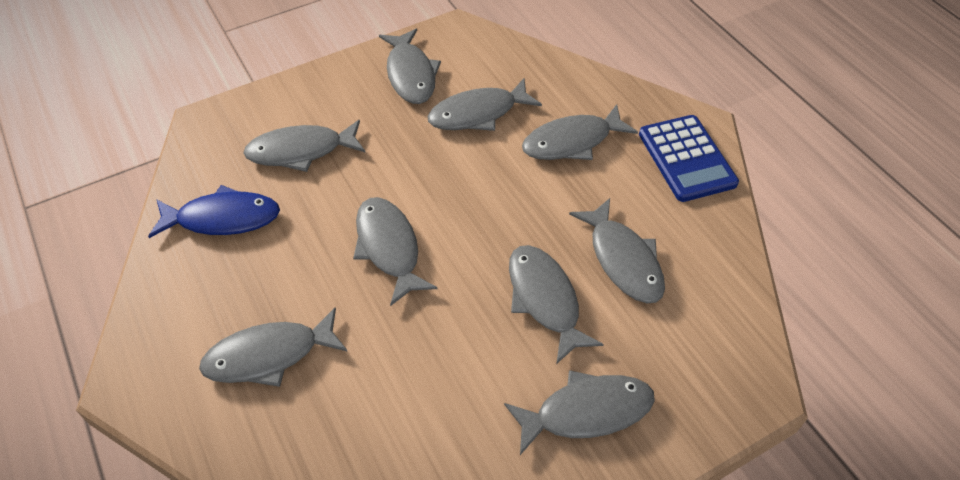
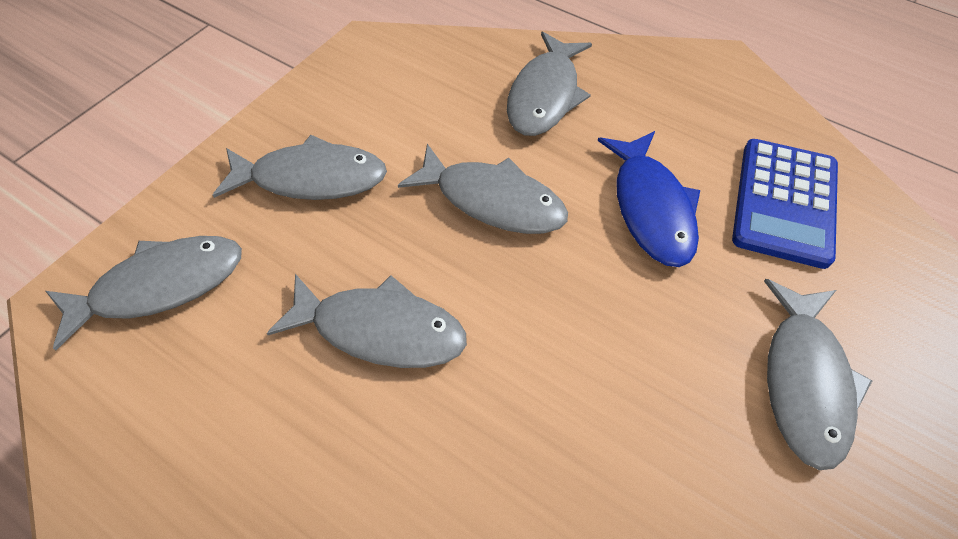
grey fish: 9 -> 6

